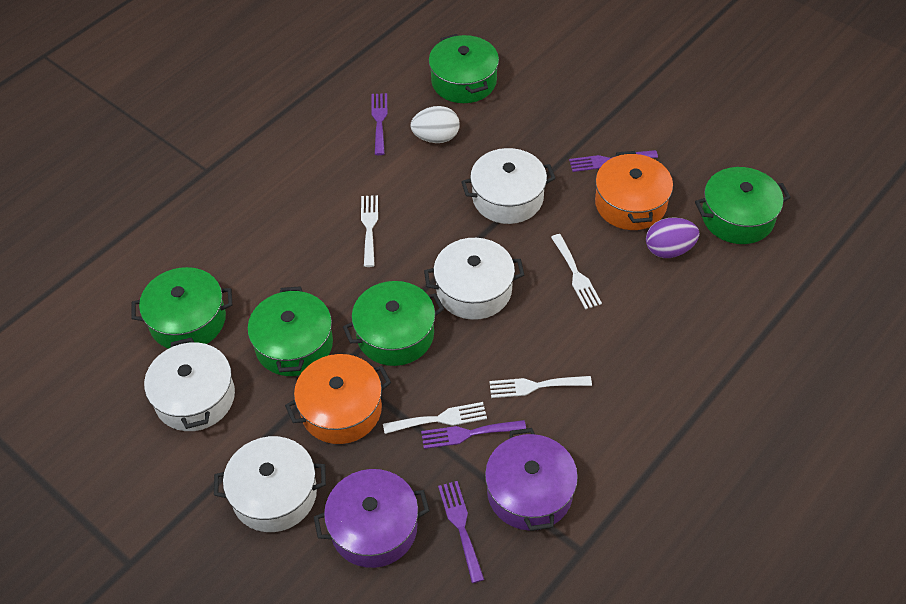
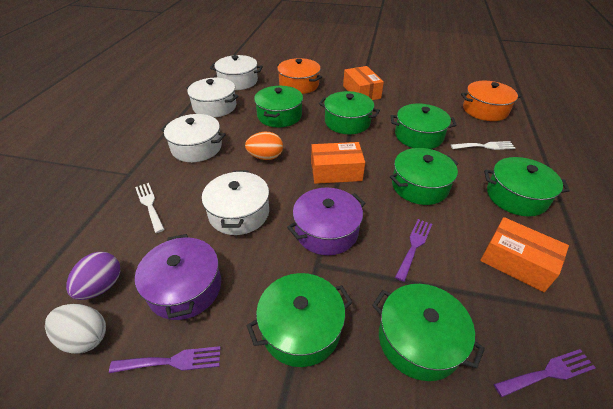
green pot: 5 -> 7
orange box: 0 -> 3
orange egg: 0 -> 1
purple fork: 4 -> 3
white fork: 4 -> 2

